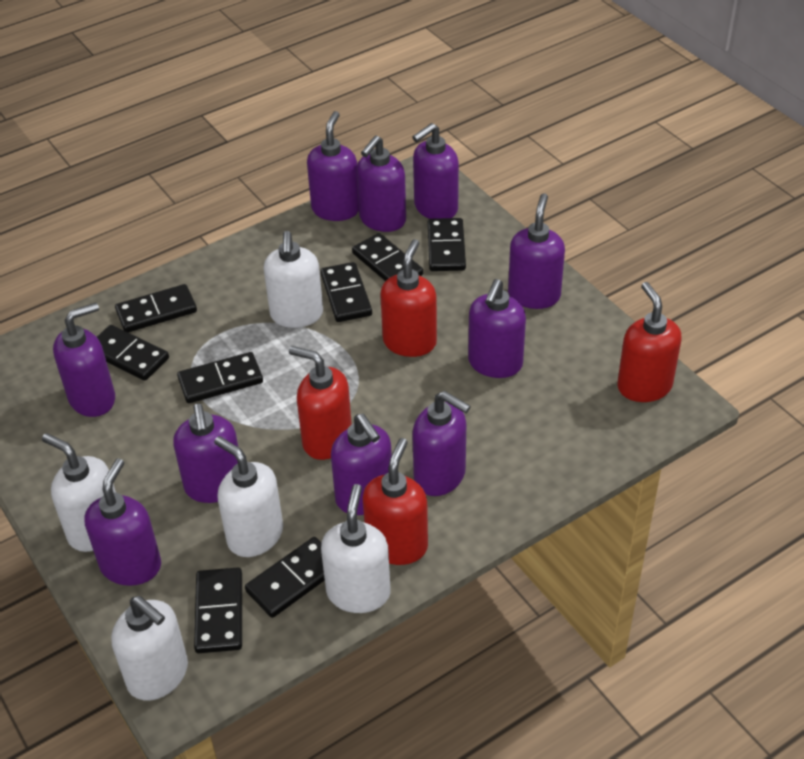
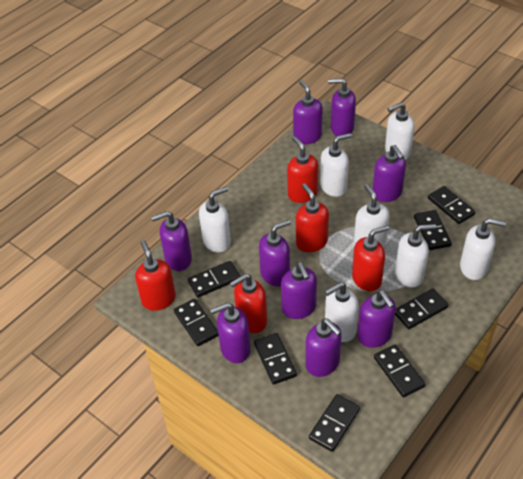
purple soap dispenser: 10 -> 9
red soap dispenser: 4 -> 5
white soap dispenser: 5 -> 7

